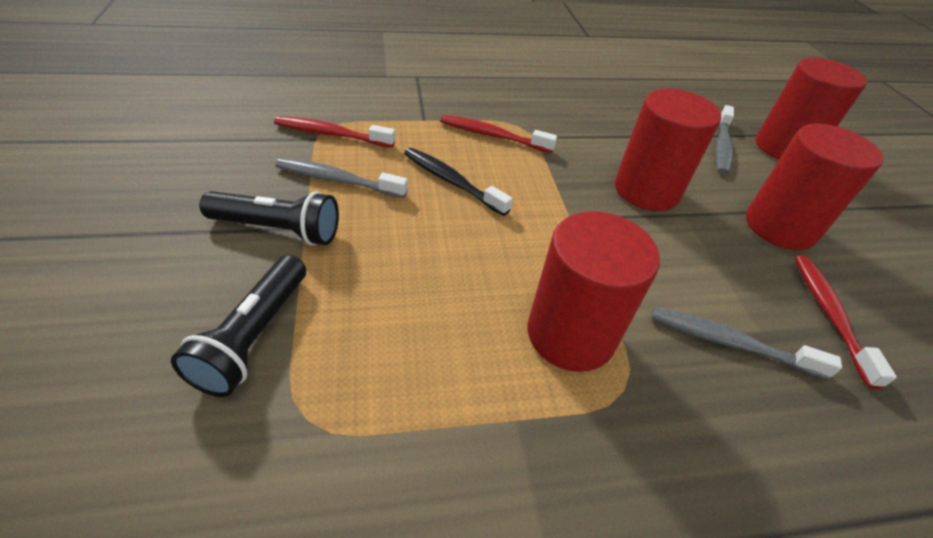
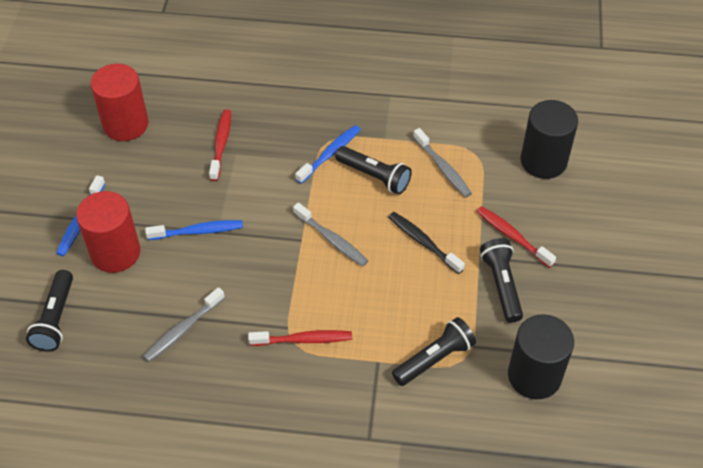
black cylinder: 0 -> 2
black flashlight: 2 -> 4
blue toothbrush: 0 -> 3
red cylinder: 4 -> 2

